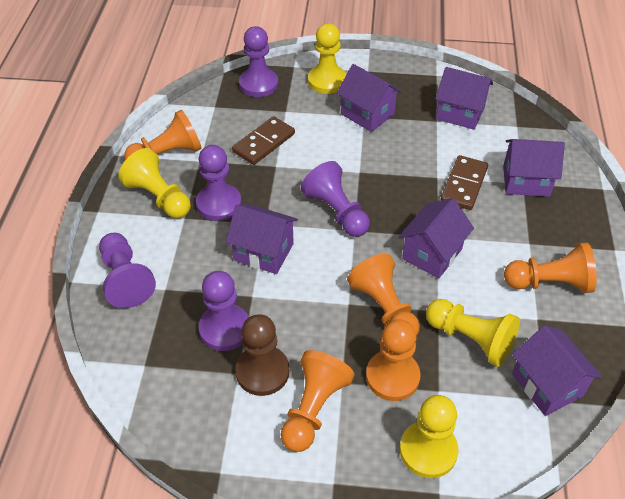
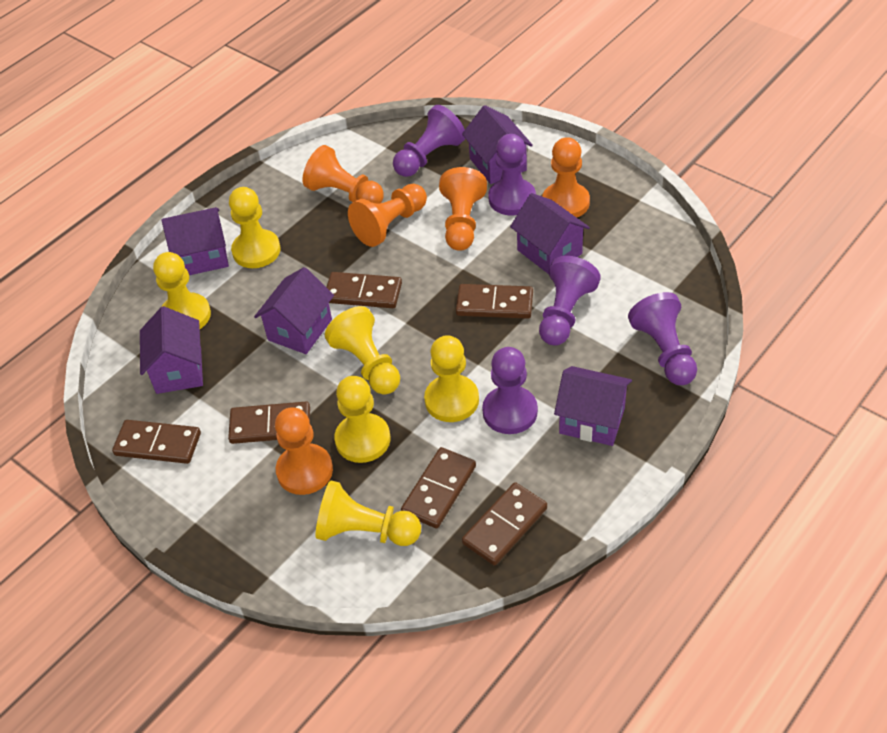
brown domino: 2 -> 6
brown pawn: 1 -> 0
yellow pawn: 4 -> 6

